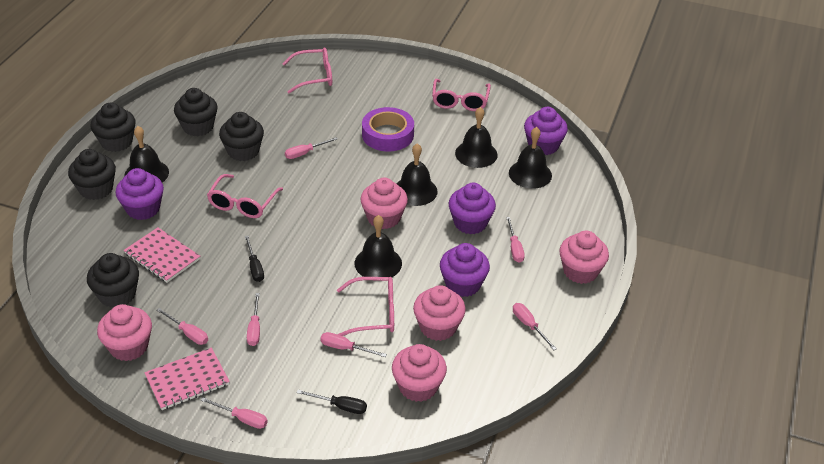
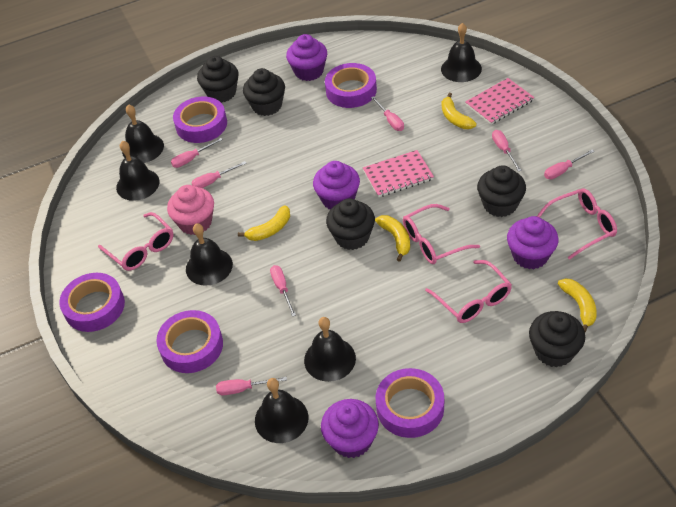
black bell: 5 -> 6
black screwdriver: 2 -> 0
pink cupcake: 5 -> 1
purple tape: 1 -> 5
yellow banana: 0 -> 4

